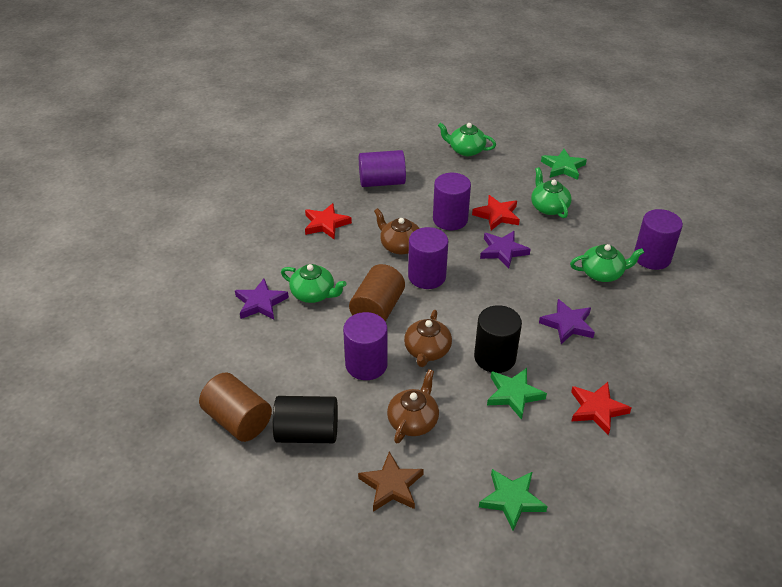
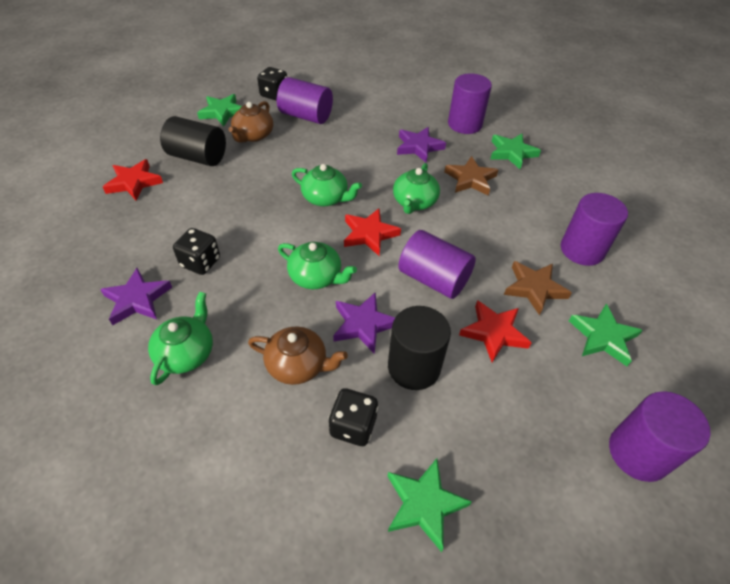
black dice: 0 -> 3
brown cylinder: 2 -> 0
brown star: 1 -> 2
brown teapot: 3 -> 2
green star: 3 -> 4

